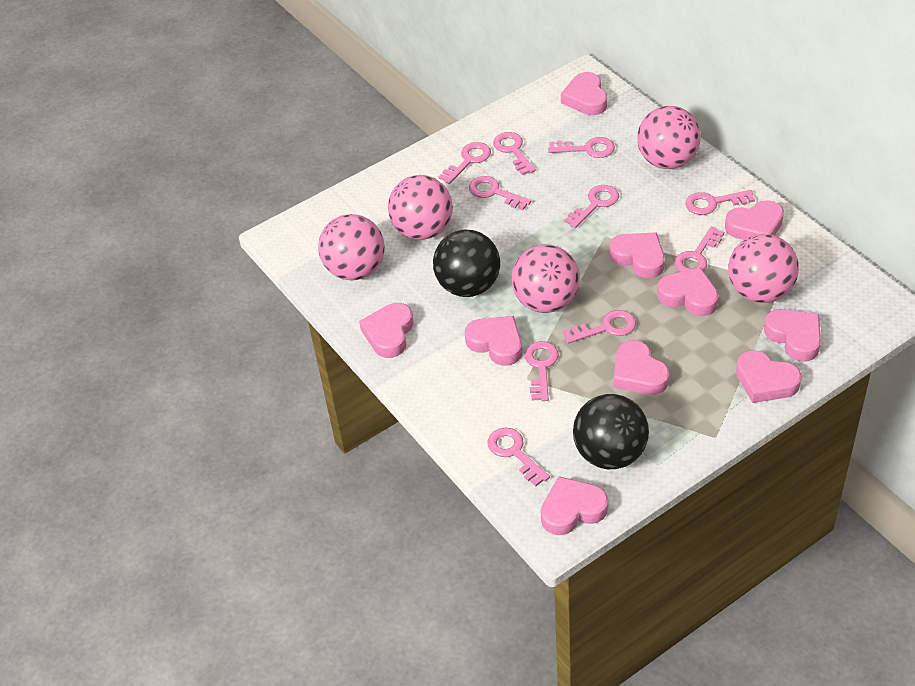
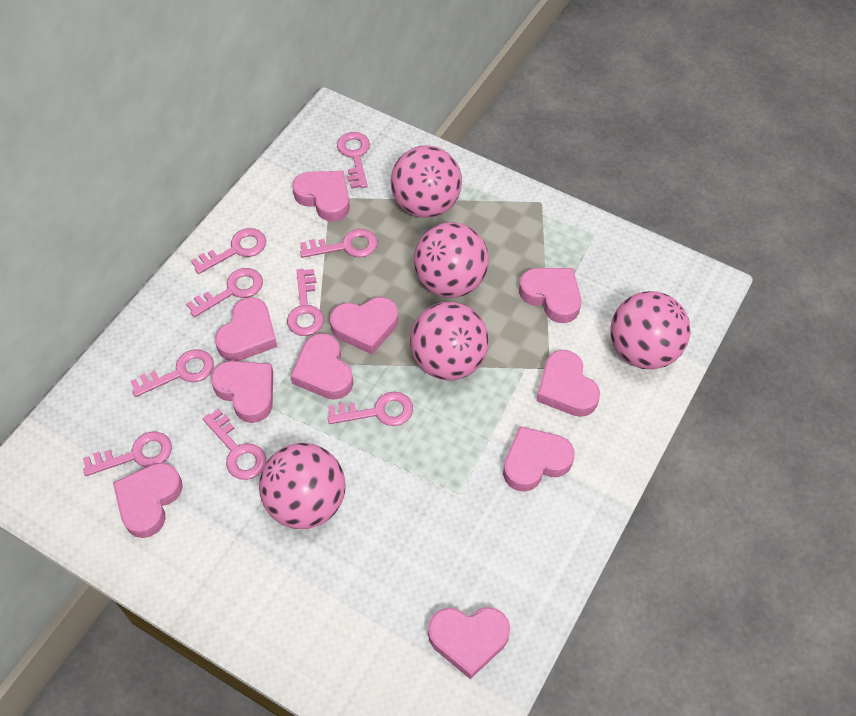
black ball: 2 -> 0
pink key: 10 -> 9

